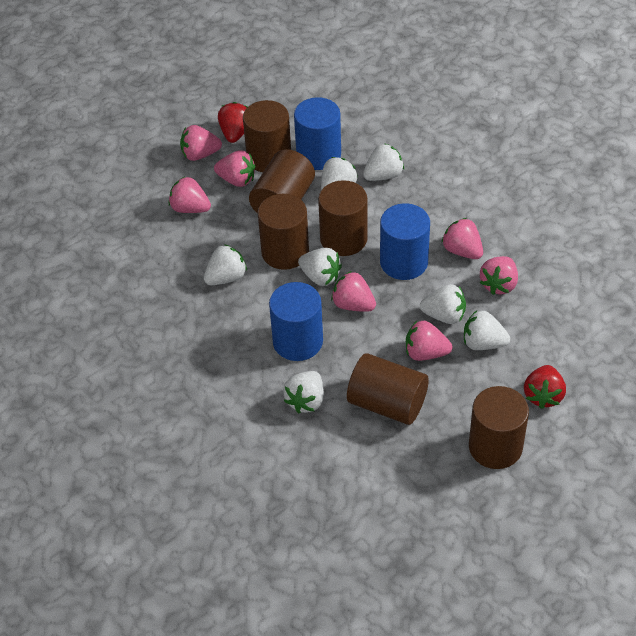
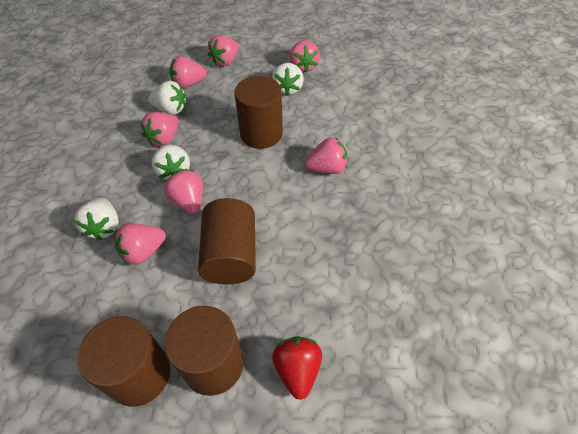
blue cylinder: 3 -> 0
brown cylinder: 6 -> 4
red strawberry: 2 -> 1
white strawberry: 7 -> 4

